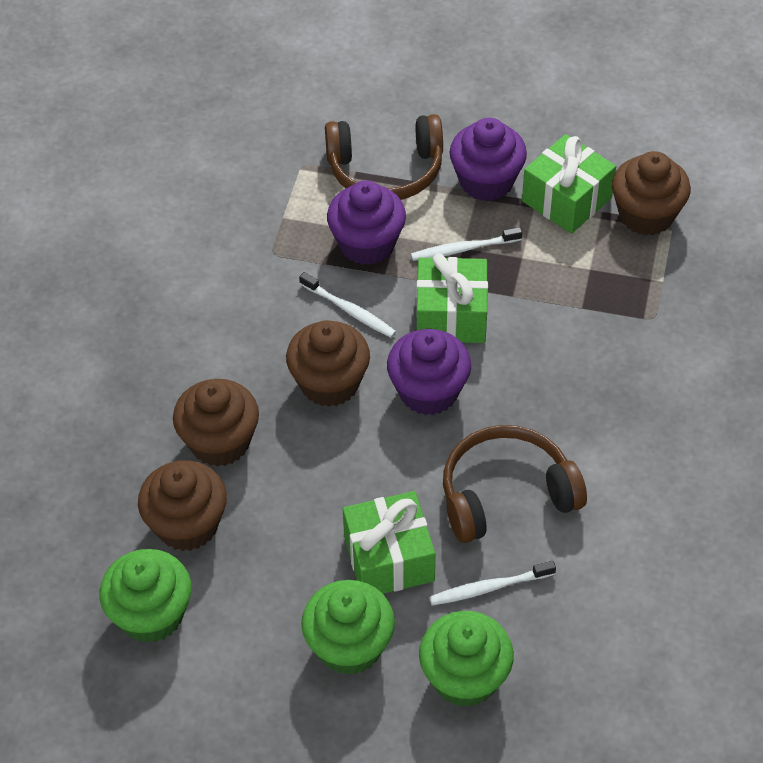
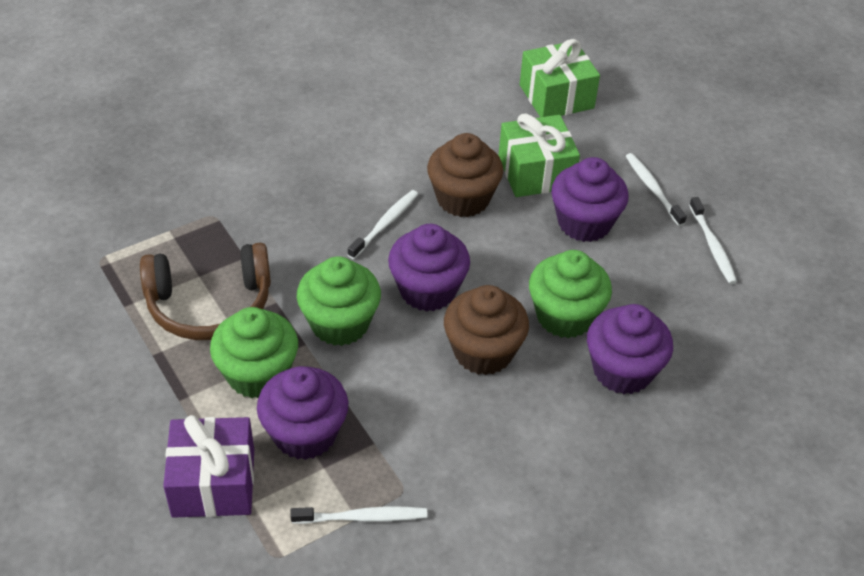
brown cupcake: 4 -> 2
brown headphones: 2 -> 1
green gift: 3 -> 2
purple cupcake: 3 -> 4
purple gift: 0 -> 1
white toothbrush: 3 -> 4

